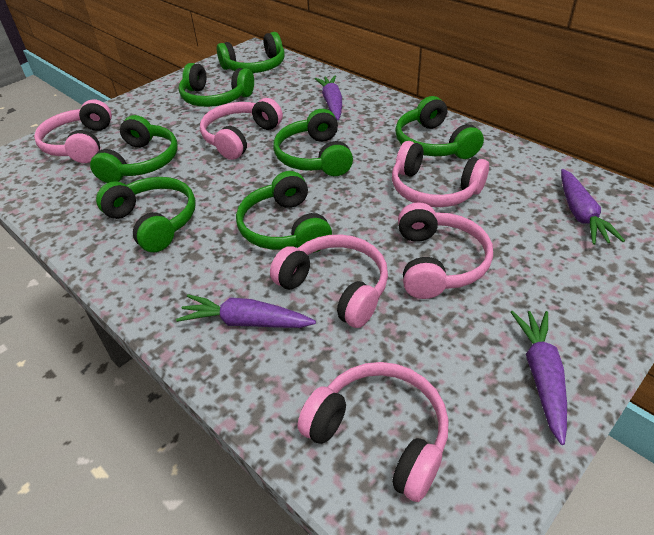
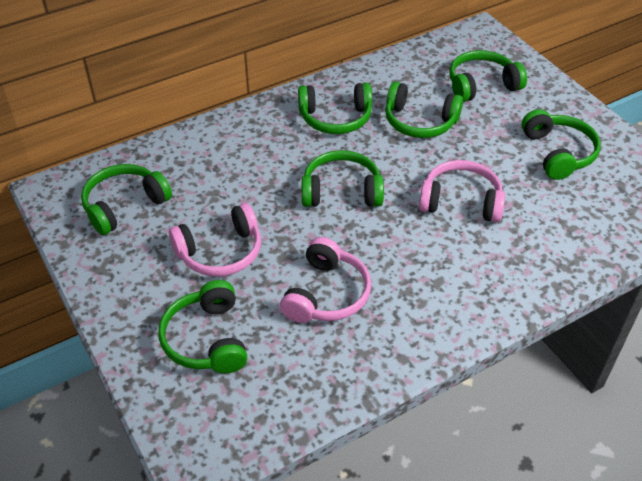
pink headphones: 6 -> 3
purple carrot: 4 -> 0

